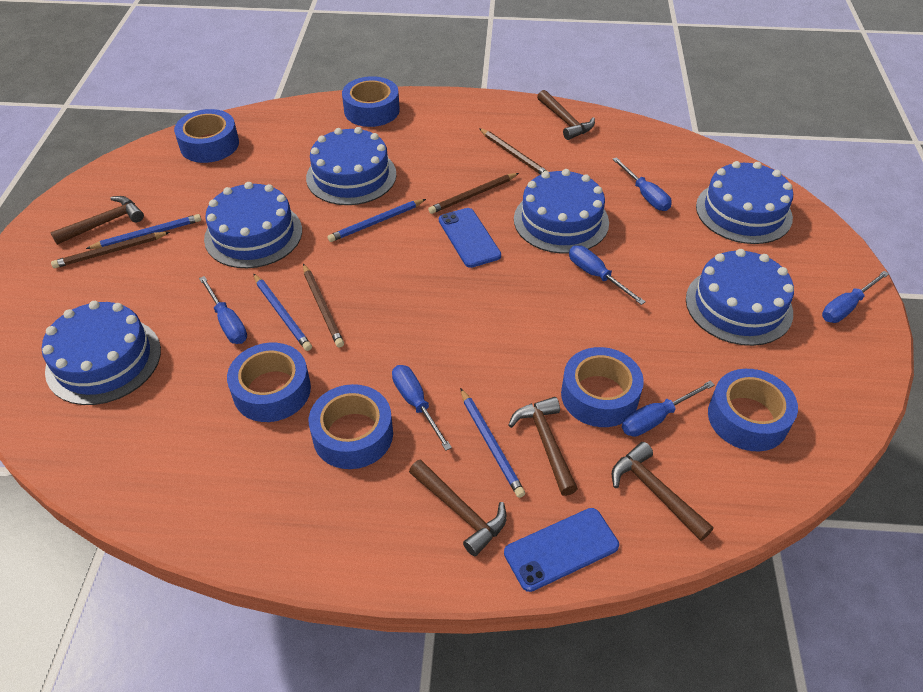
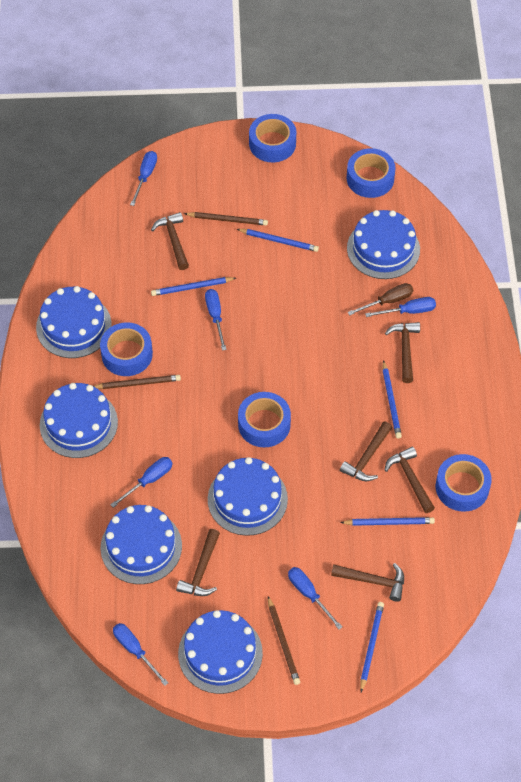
blue pencil: 4 -> 5
blue phone: 2 -> 0
blue tape: 6 -> 5
brown hammer: 5 -> 6
brown pencil: 4 -> 3
brown screwdriver: 0 -> 1

